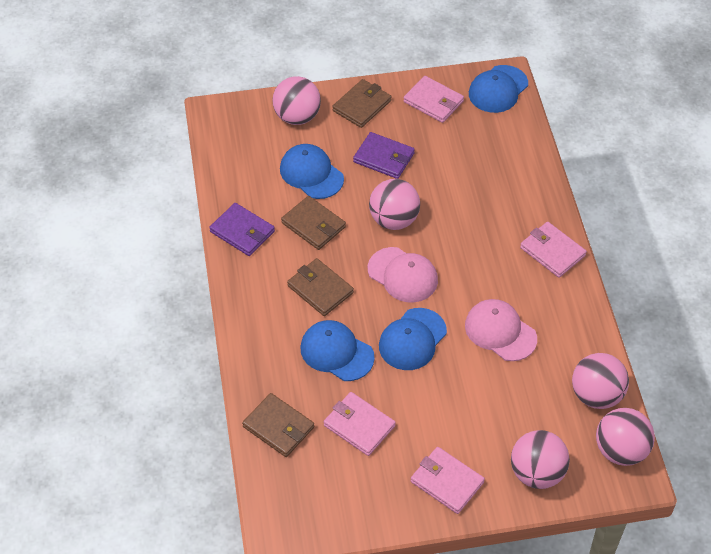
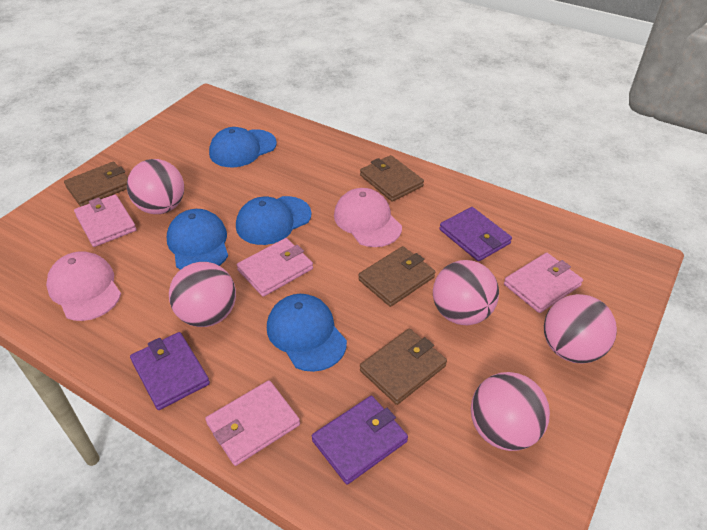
purple wallet: 2 -> 3

